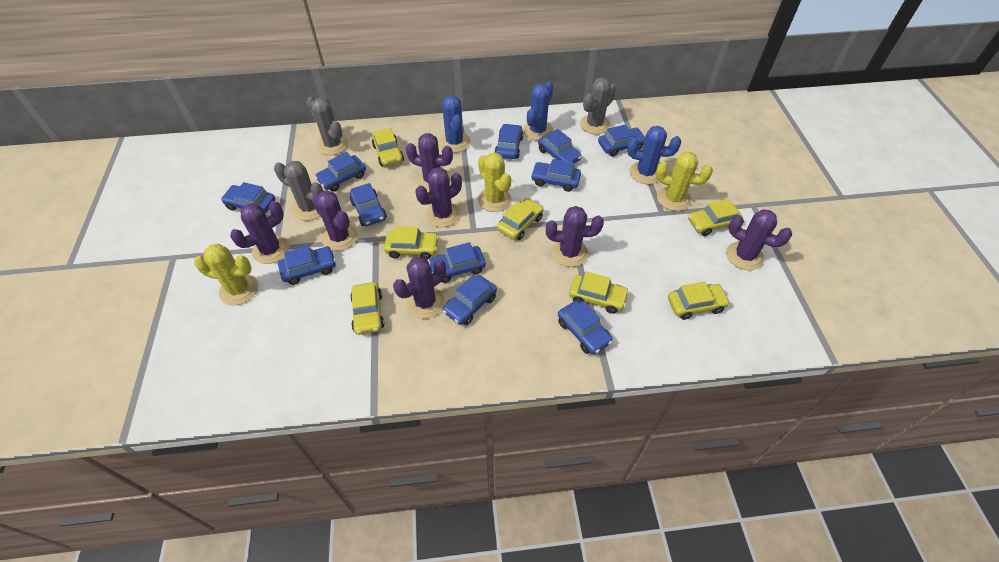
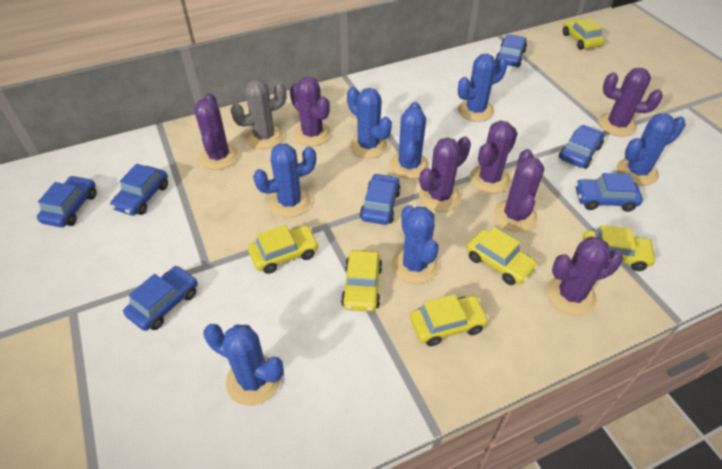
blue cactus: 3 -> 7
blue car: 11 -> 7
grey cactus: 3 -> 1
yellow cactus: 3 -> 0
yellow car: 7 -> 6

